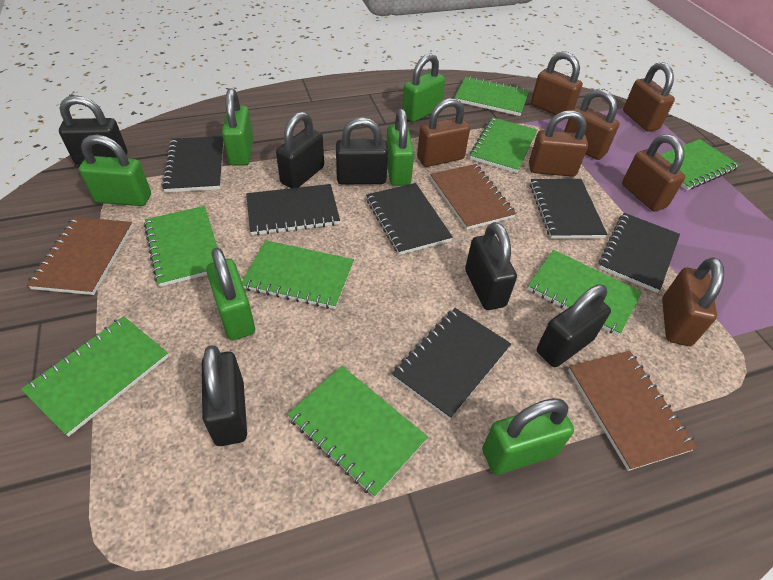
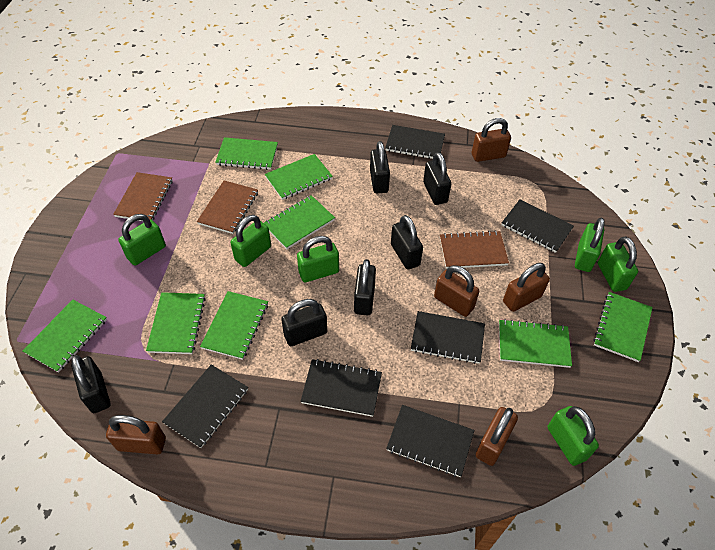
brown padlock: 7 -> 5

